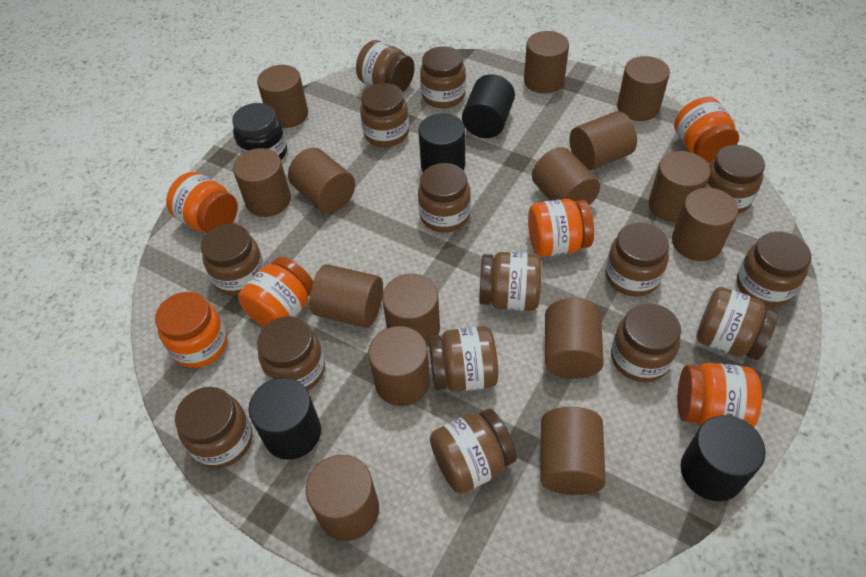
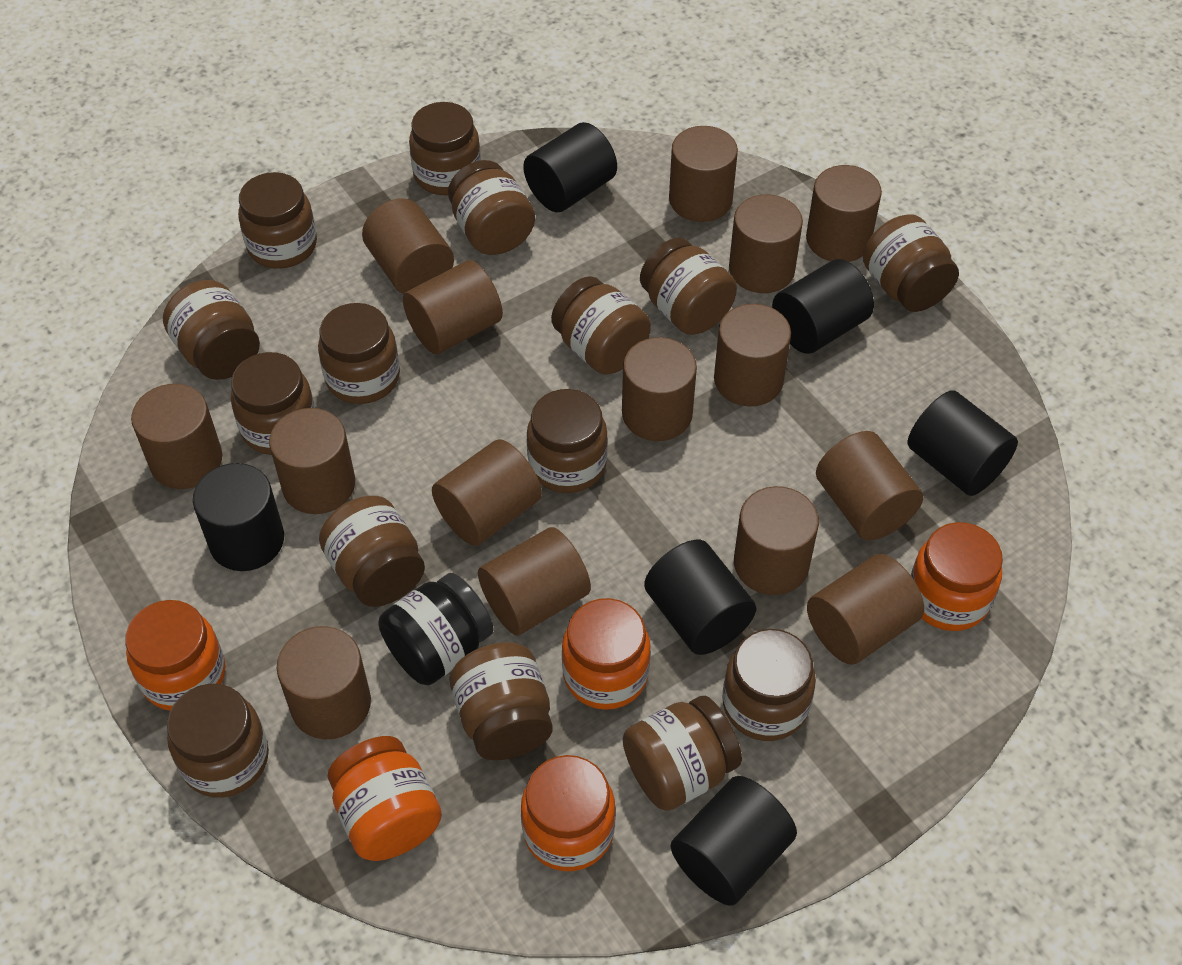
black cylinder: 4 -> 6
orange jar: 6 -> 5

